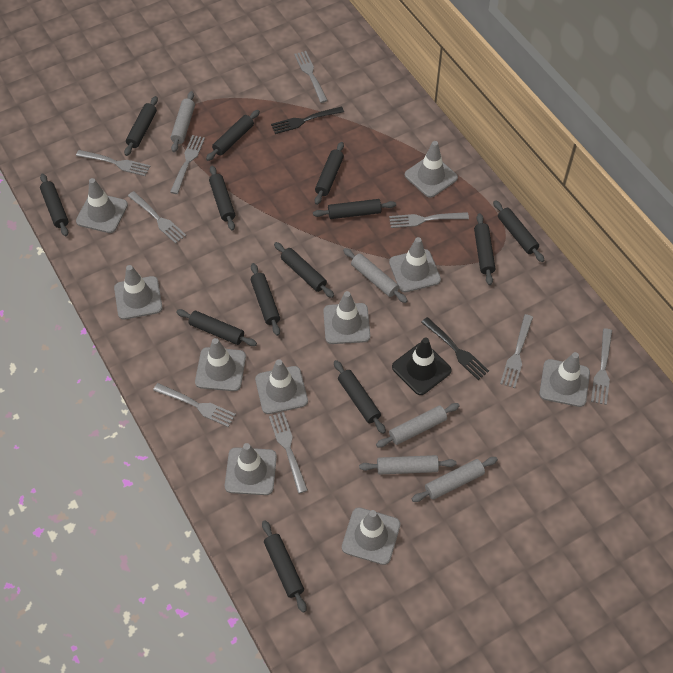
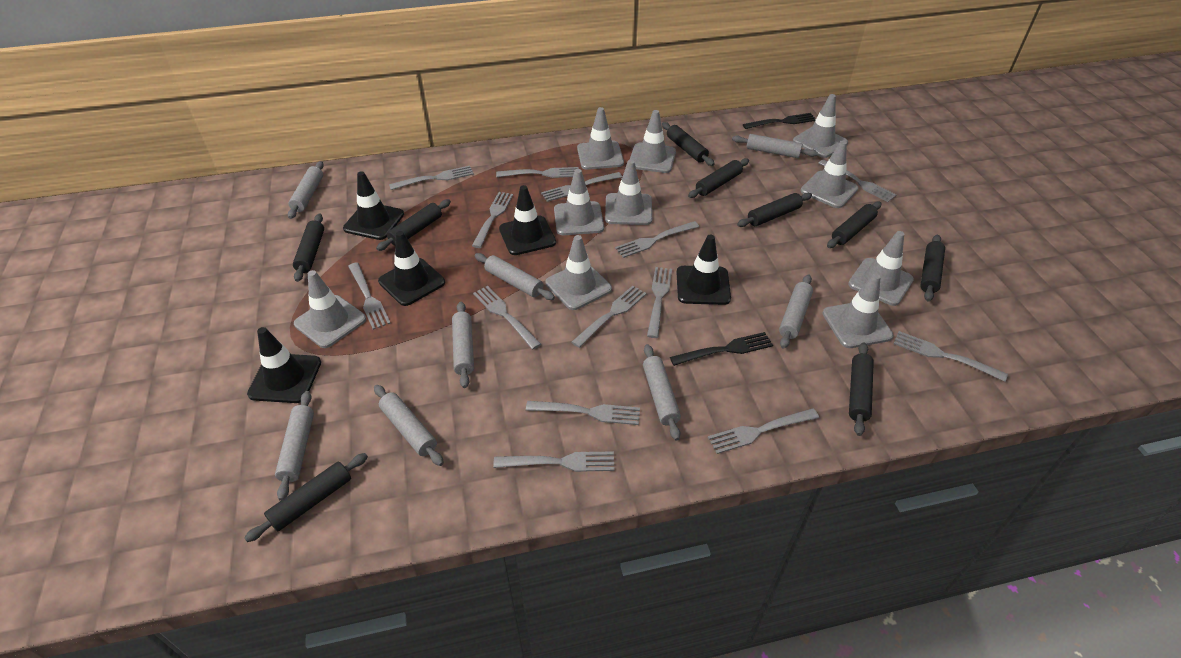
black rolling pin: 13 -> 9
black traffic cone: 1 -> 5
grey fork: 9 -> 14
grey rolling pin: 5 -> 8

